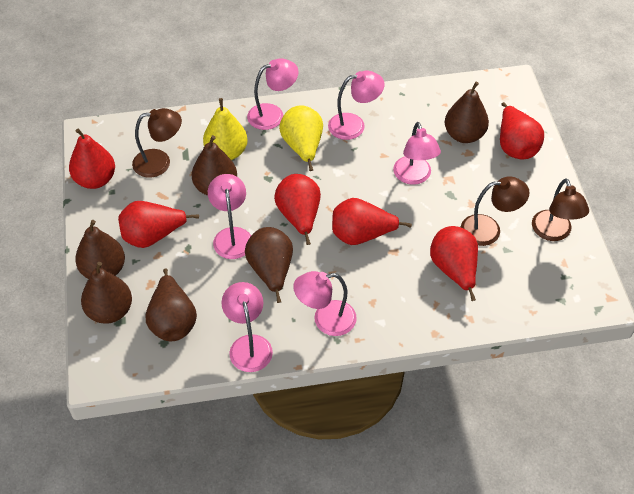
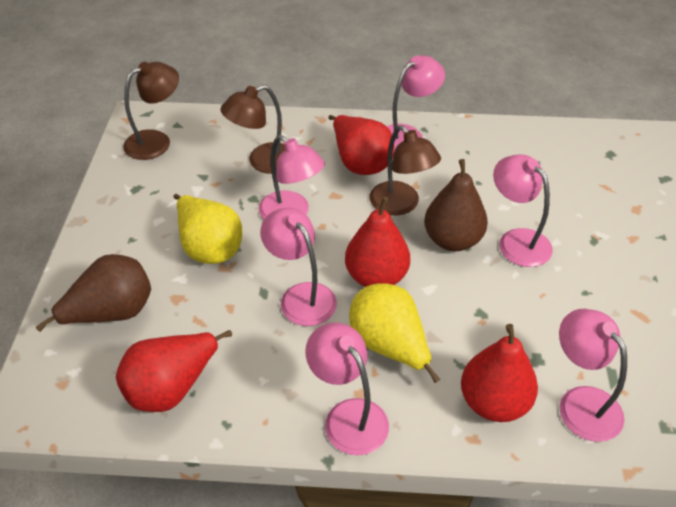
brown pear: 6 -> 2
red pear: 6 -> 4

